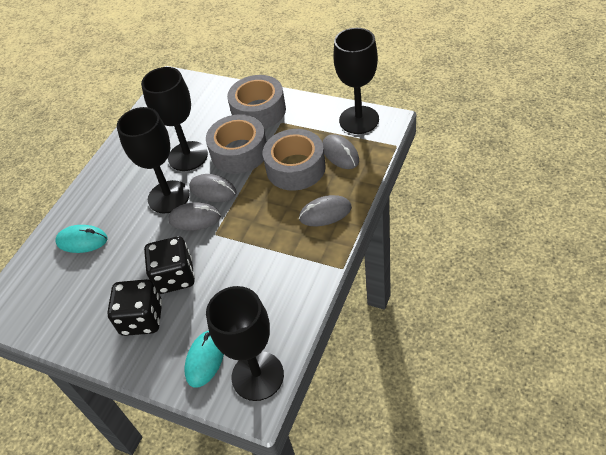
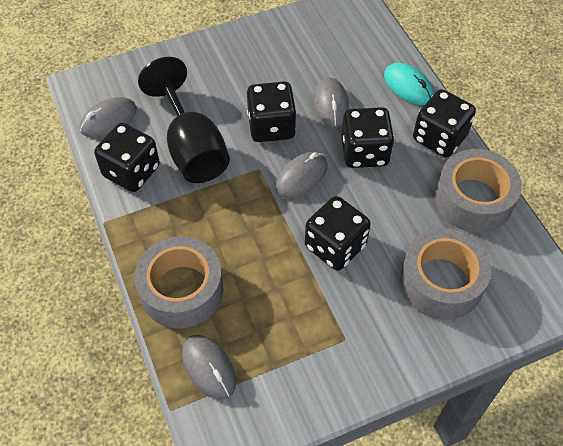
black dice: 2 -> 5
black goblet: 4 -> 1
turquoise mouse: 2 -> 1

